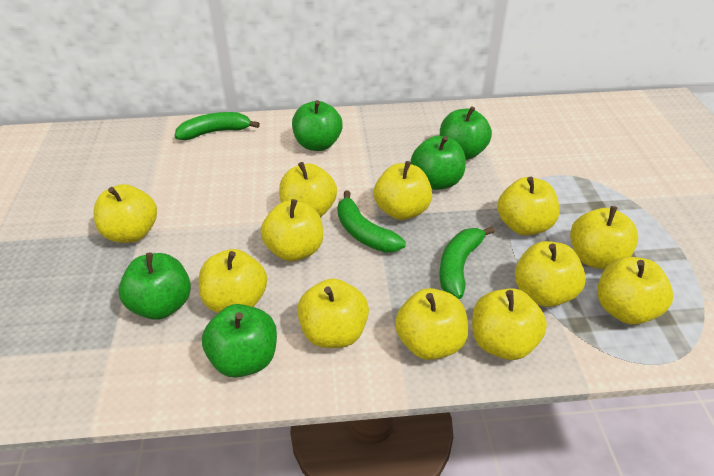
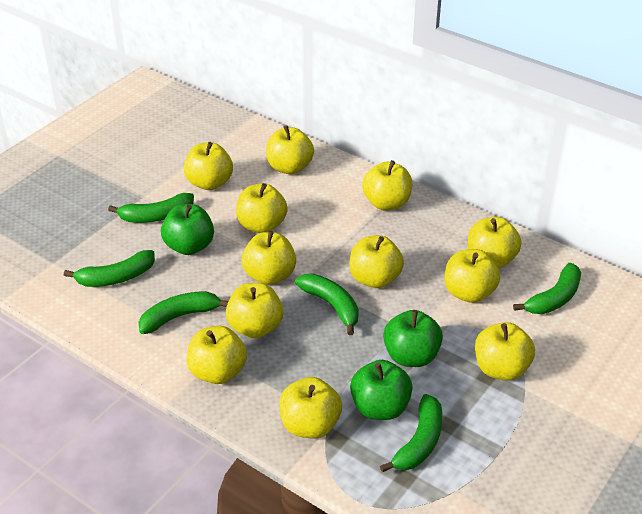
green apple: 5 -> 3
green banana: 3 -> 6

